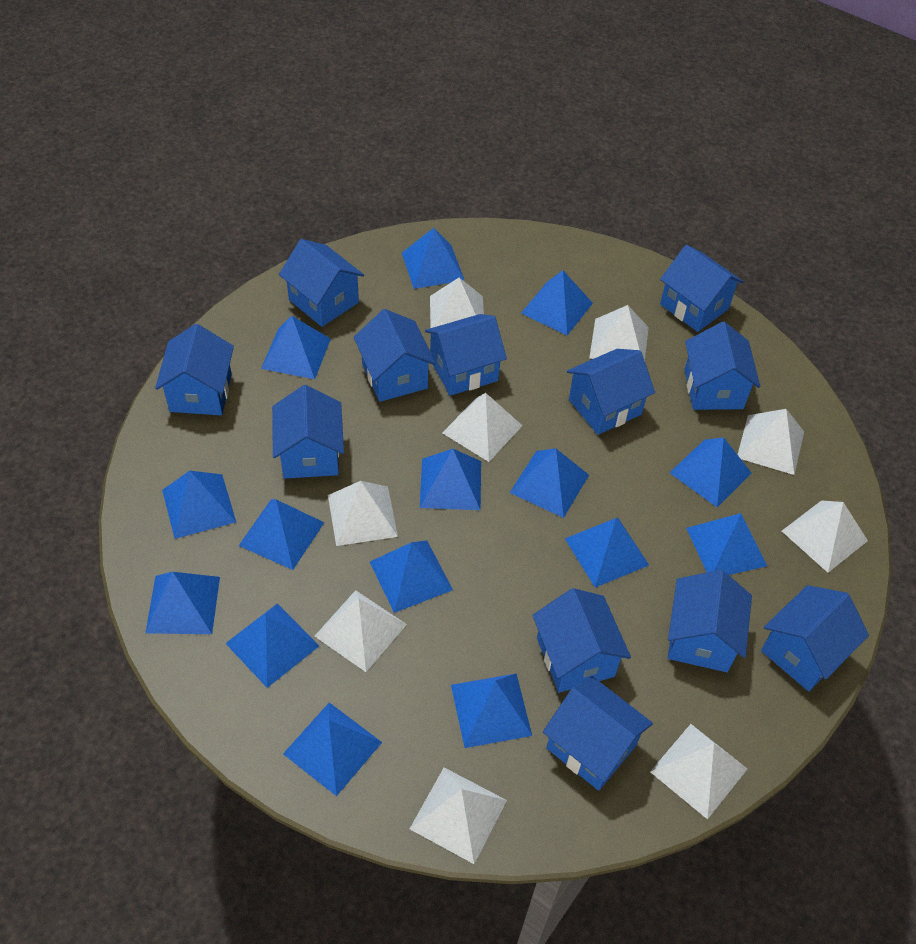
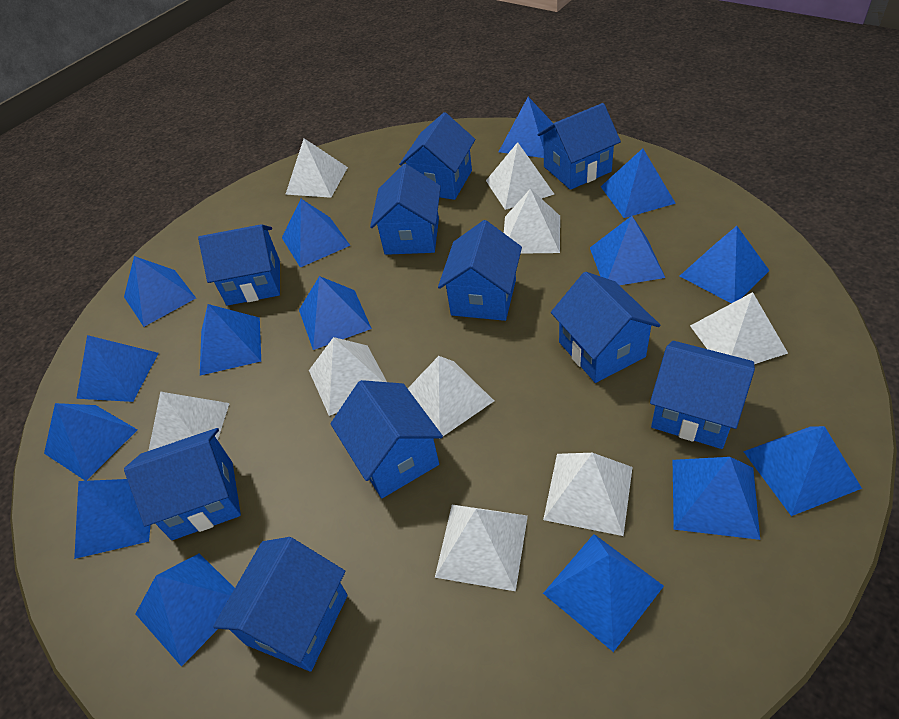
blue house: 12 -> 10

